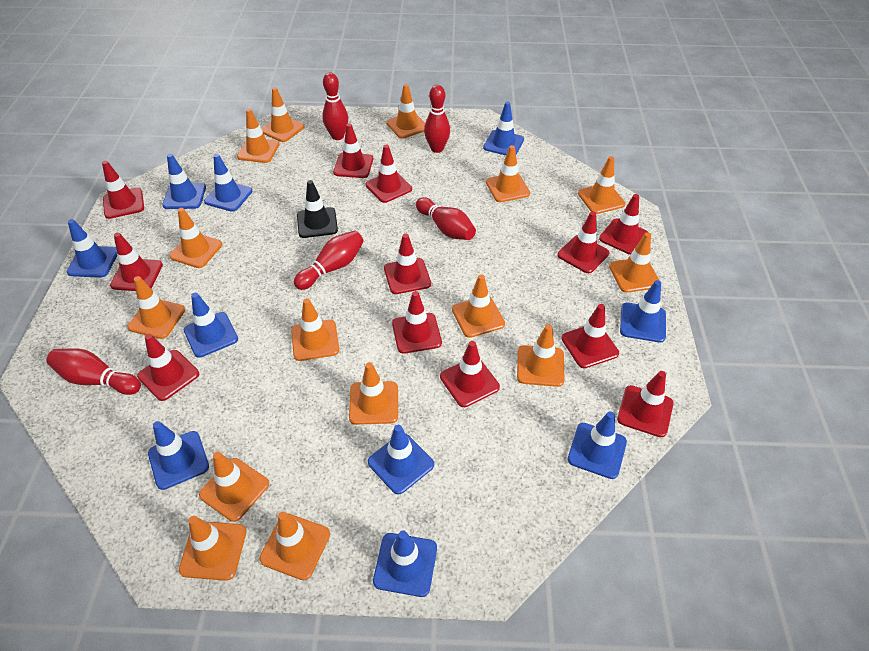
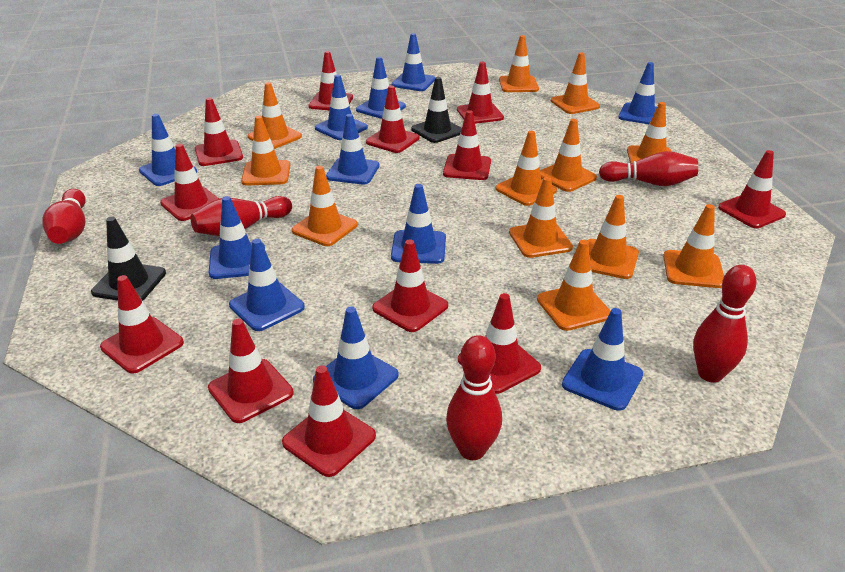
black traffic cone: 1 -> 2
blue traffic cone: 10 -> 11
orange traffic cone: 15 -> 12

